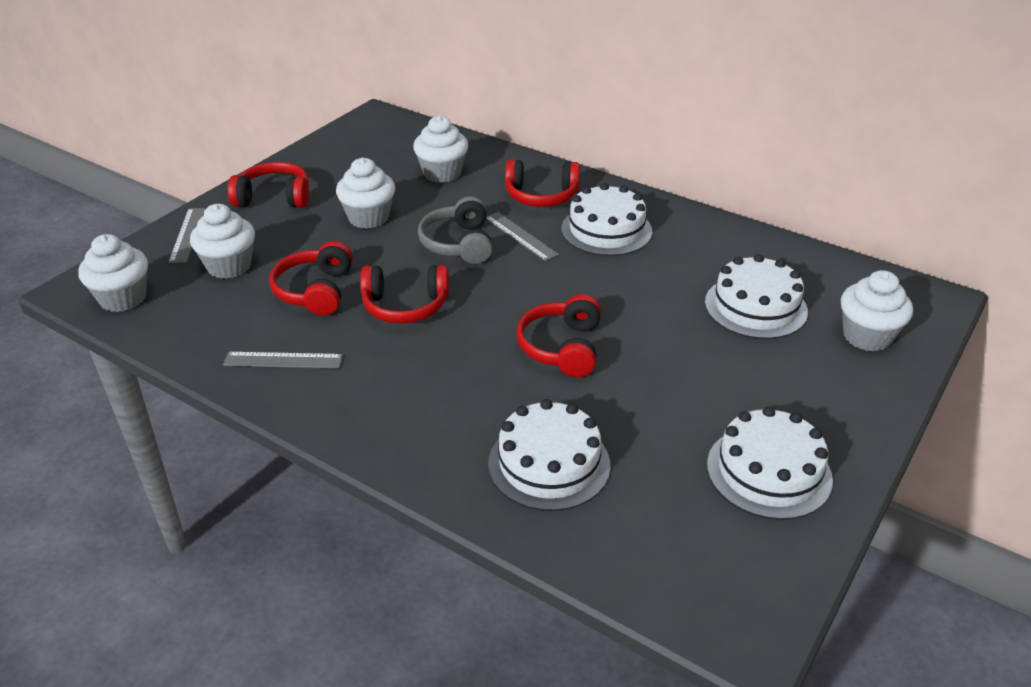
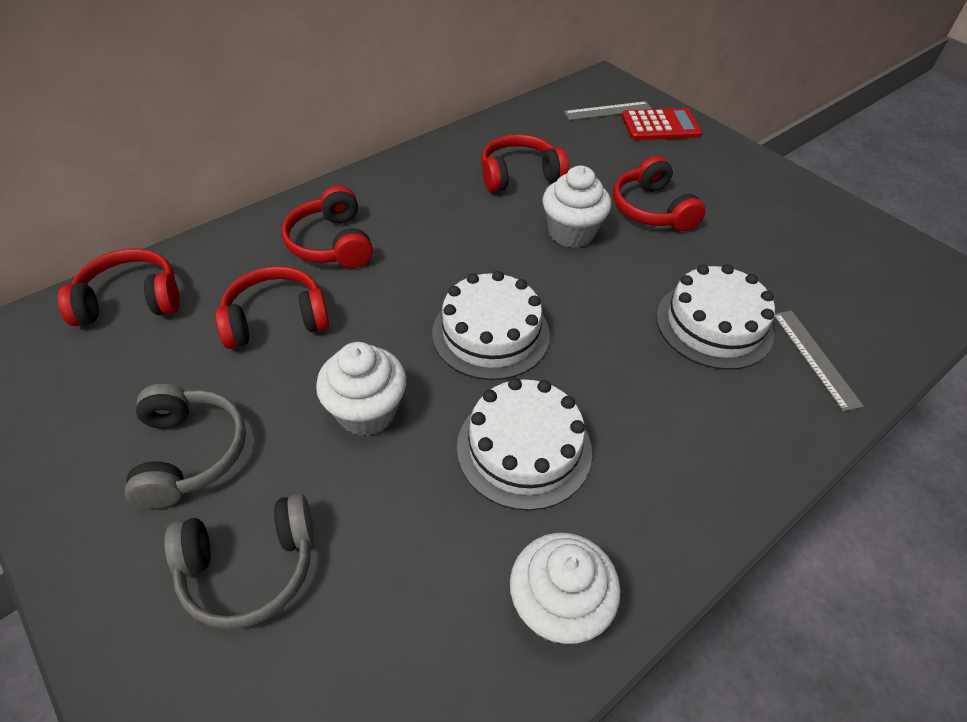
grey headphones: 1 -> 2
grey ruler: 3 -> 2
red calculator: 0 -> 1
white cake: 4 -> 3
white cupcake: 5 -> 3

